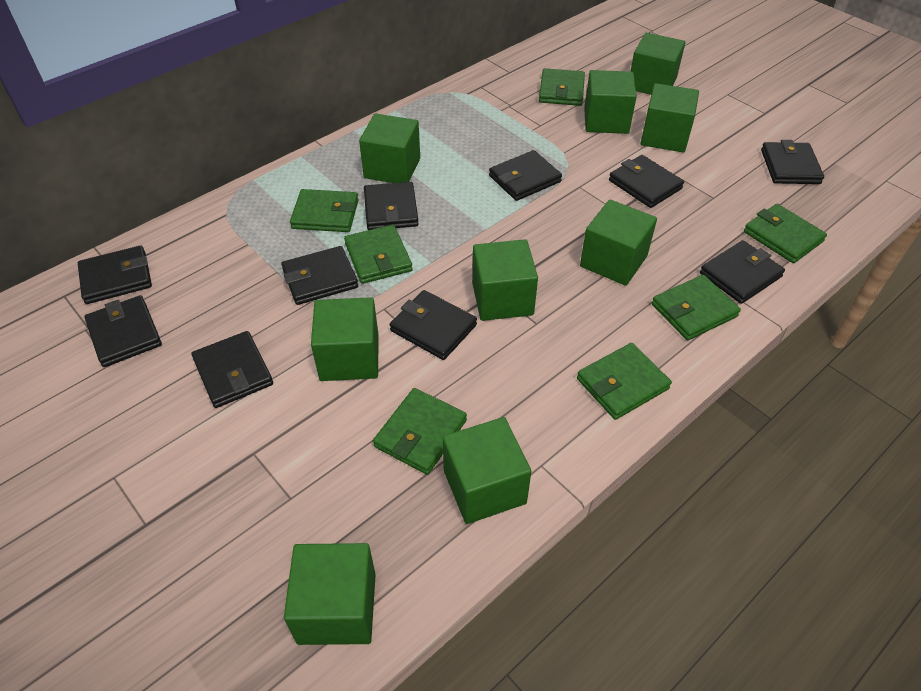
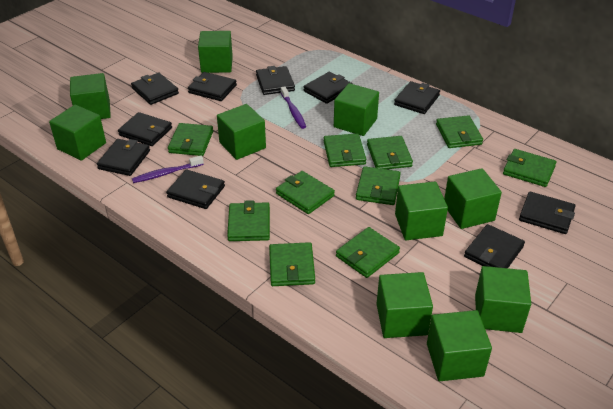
green cube: 9 -> 10
green wallet: 7 -> 10
purple toothbrush: 0 -> 2

